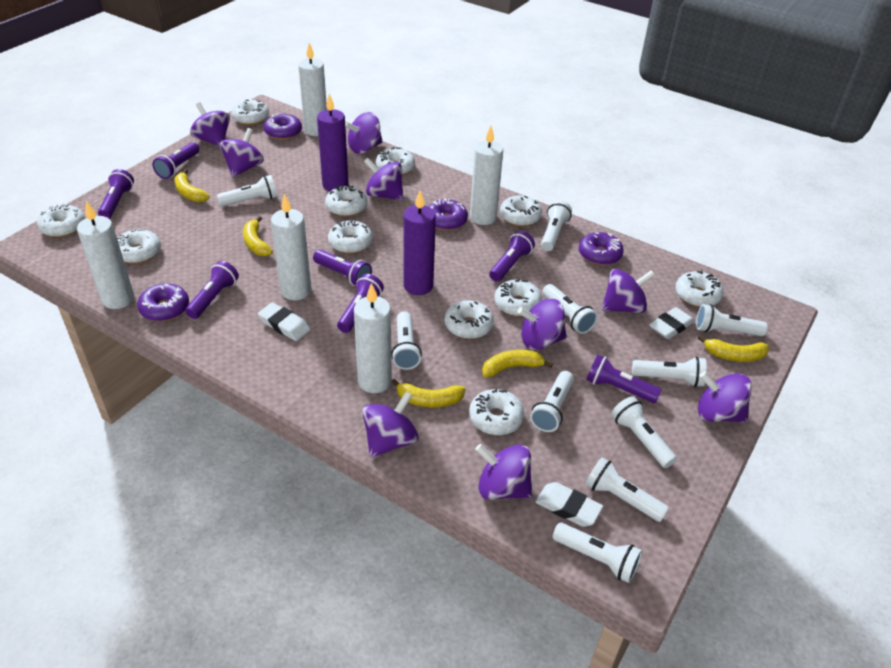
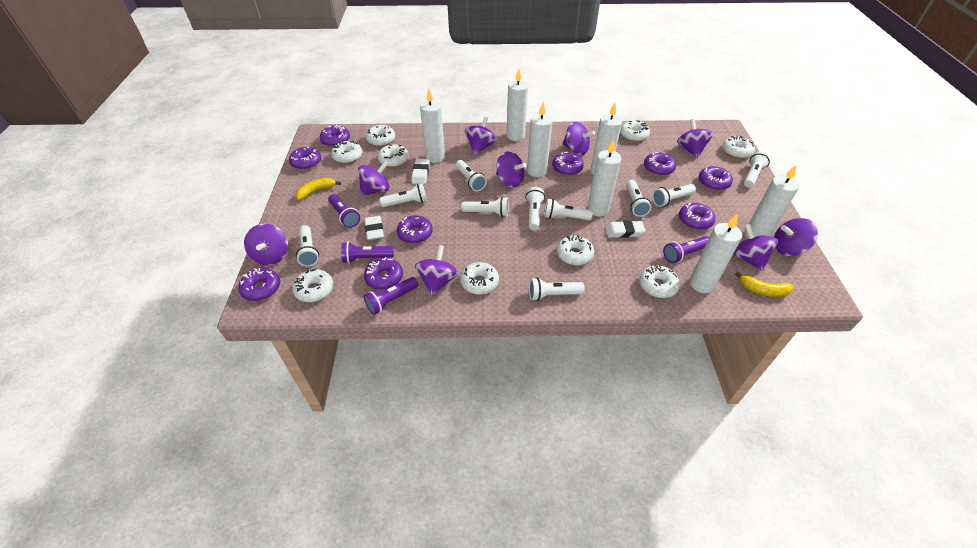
purple candle: 2 -> 0
purple donut: 4 -> 9
purple flashlight: 7 -> 4
white candle: 5 -> 7
white donut: 11 -> 9
yellow banana: 5 -> 2

